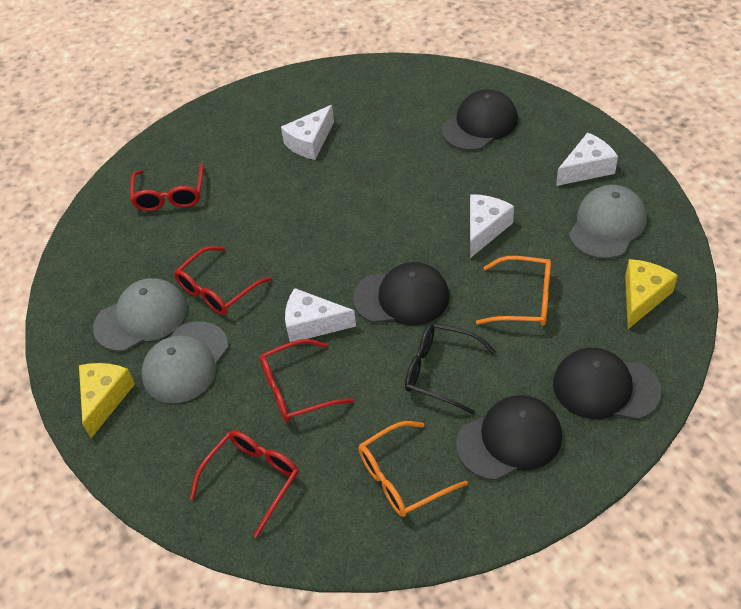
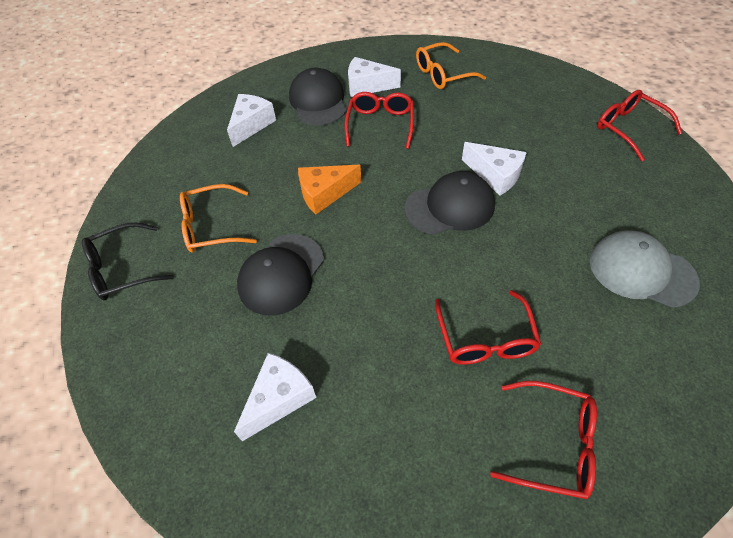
black cap: 4 -> 3
grey cap: 3 -> 1
orange cheese: 0 -> 1
yellow cheese: 2 -> 0

